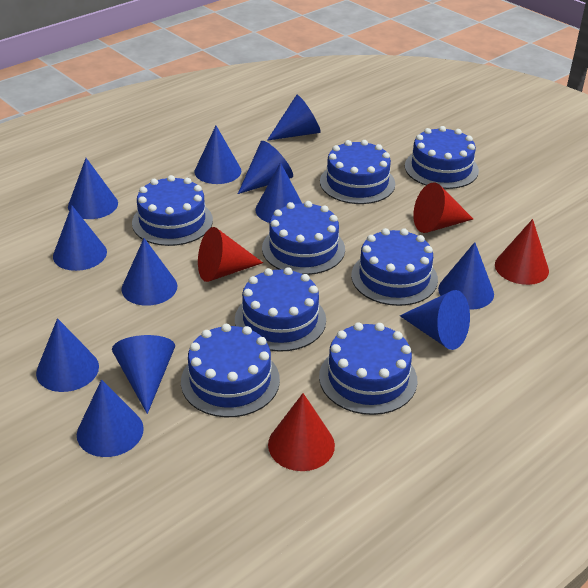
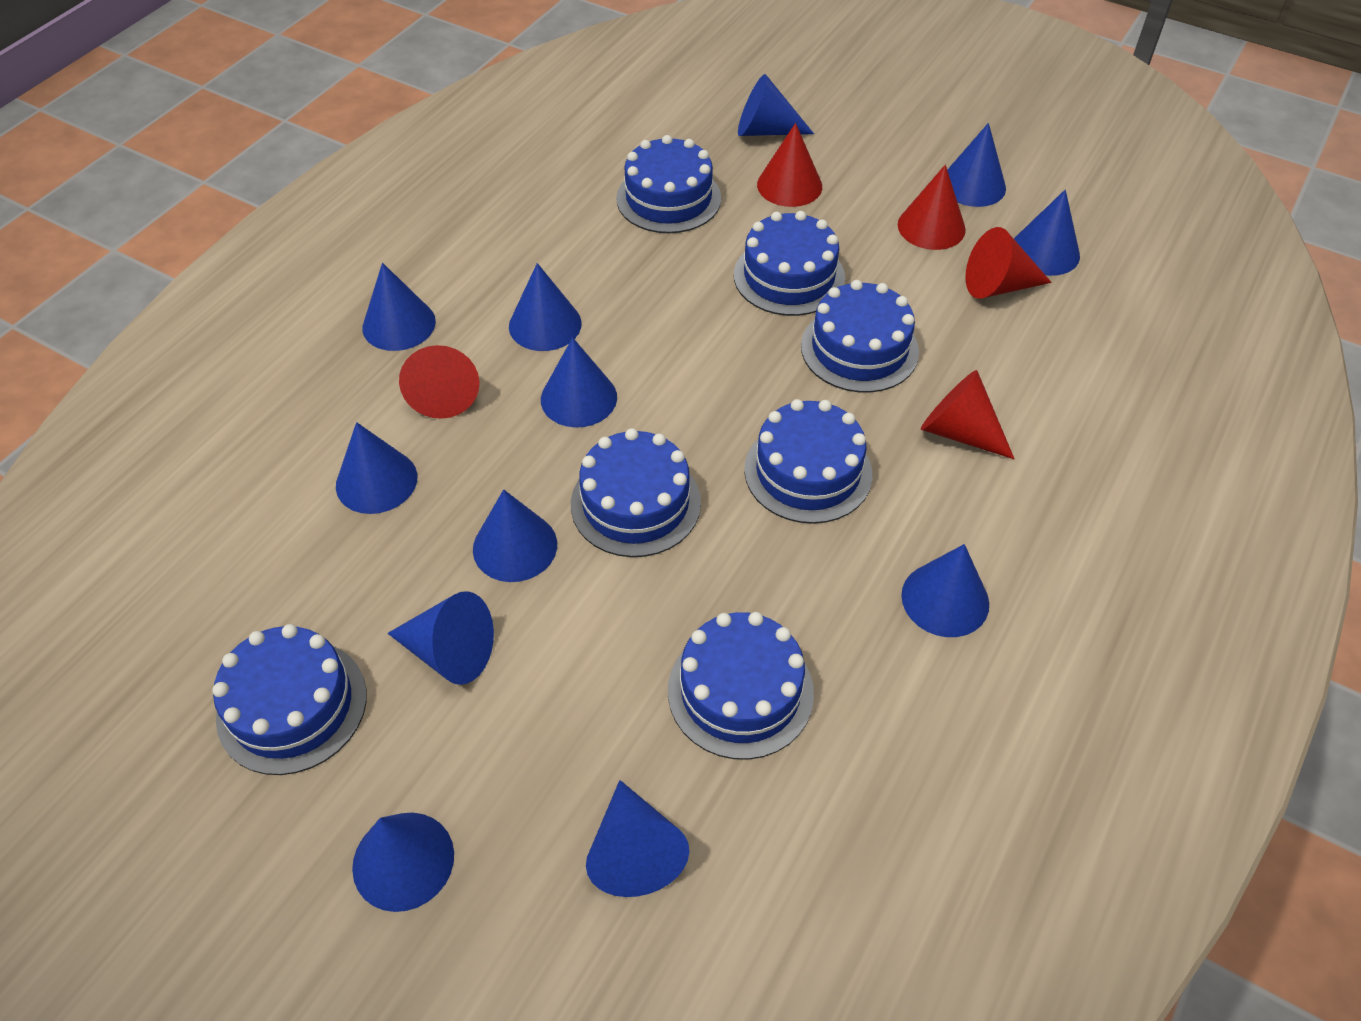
blue cake: 8 -> 7
red cone: 4 -> 5

